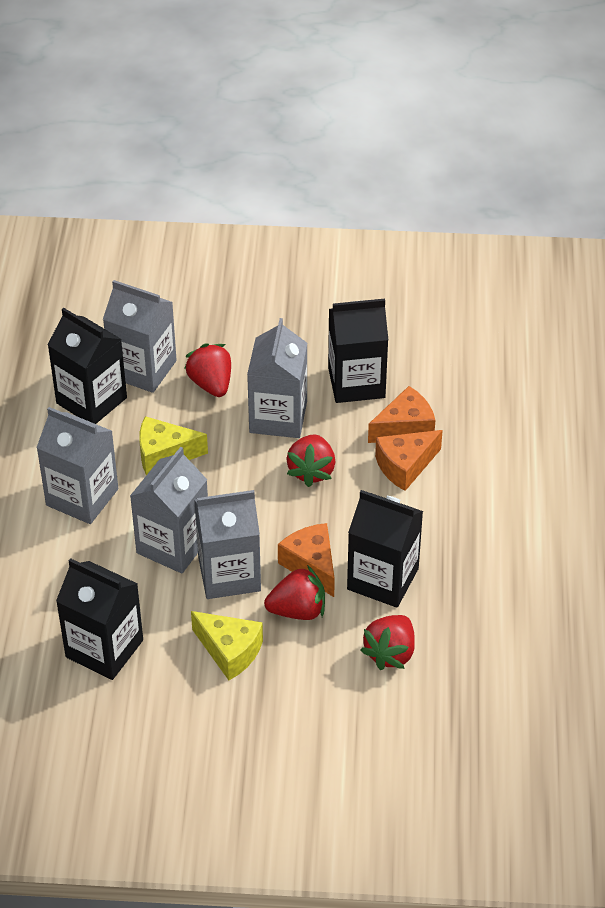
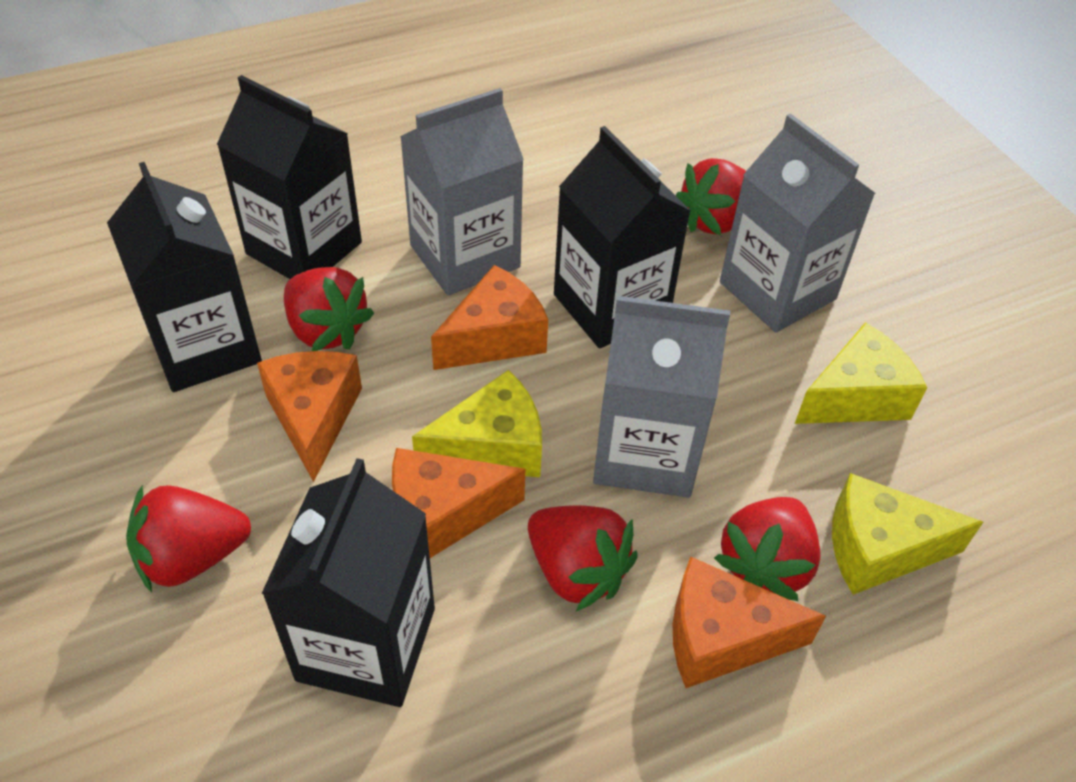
grey carton: 5 -> 3
orange cheese: 3 -> 4
red strawberry: 4 -> 5
yellow cheese: 2 -> 3

